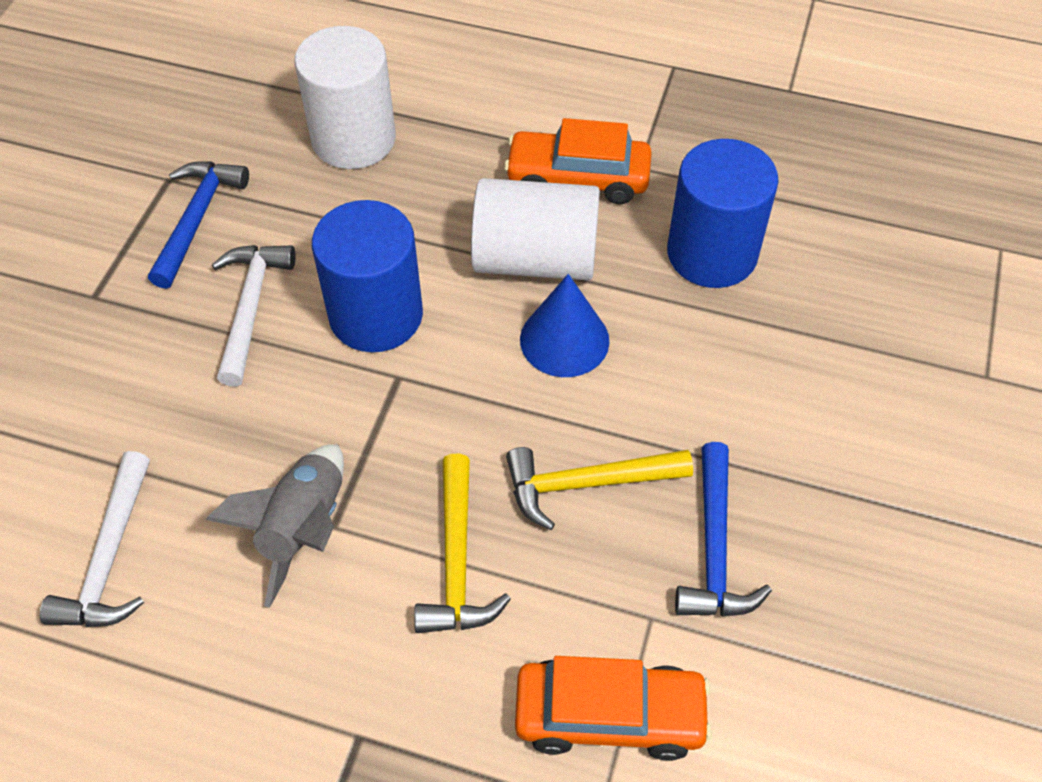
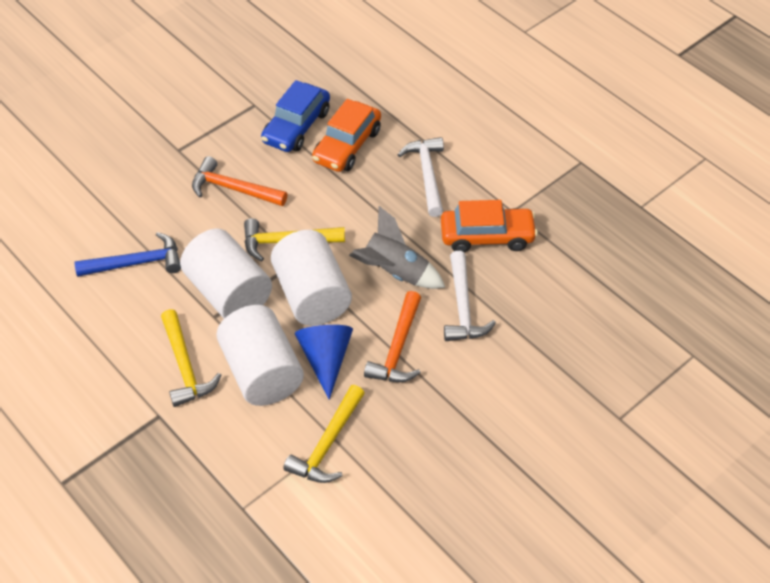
blue car: 0 -> 1
blue cylinder: 2 -> 0
blue hammer: 2 -> 1
orange hammer: 0 -> 2
white cylinder: 2 -> 3
yellow hammer: 2 -> 3

